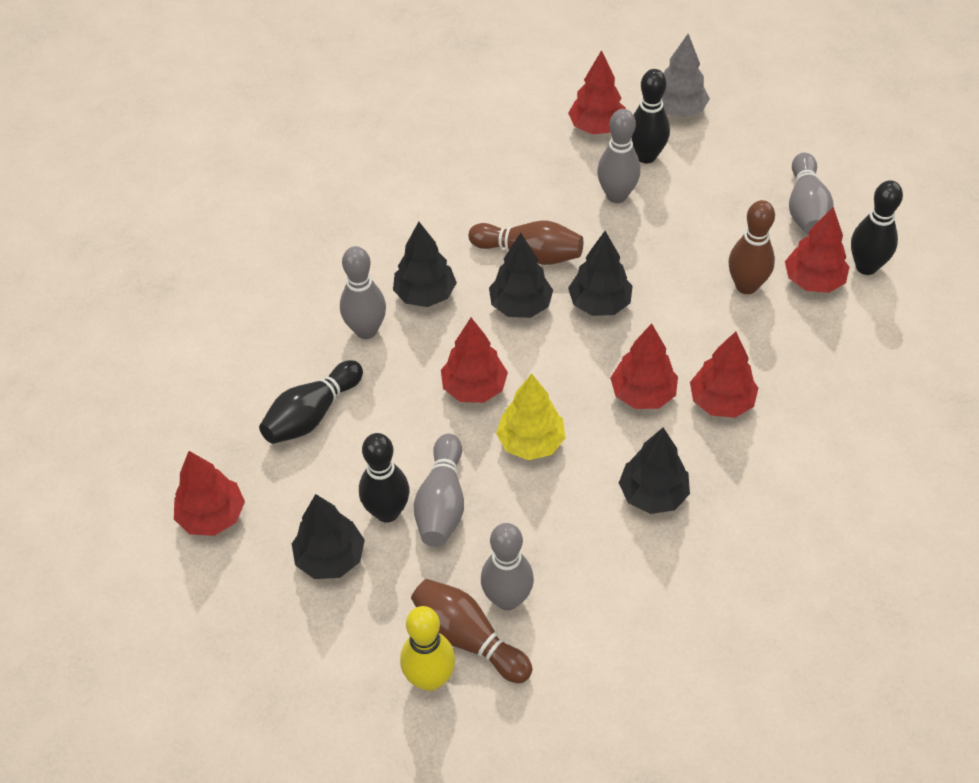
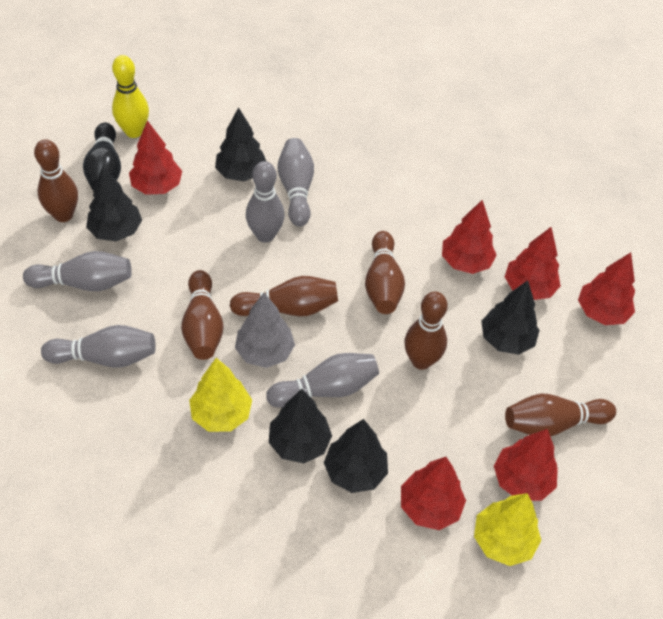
black bowling pin: 4 -> 1
brown bowling pin: 3 -> 6
yellow tree: 1 -> 2

